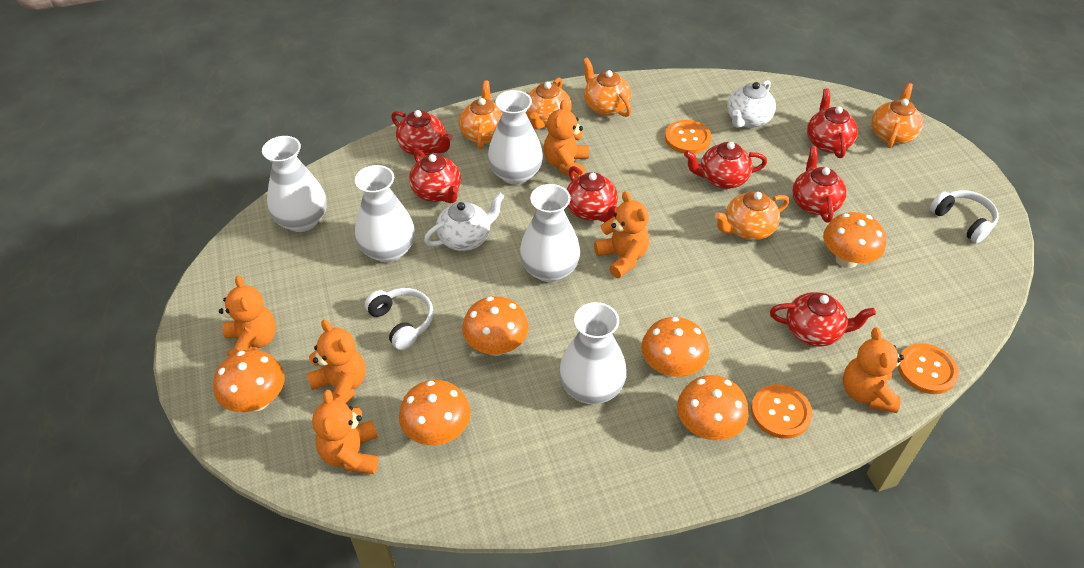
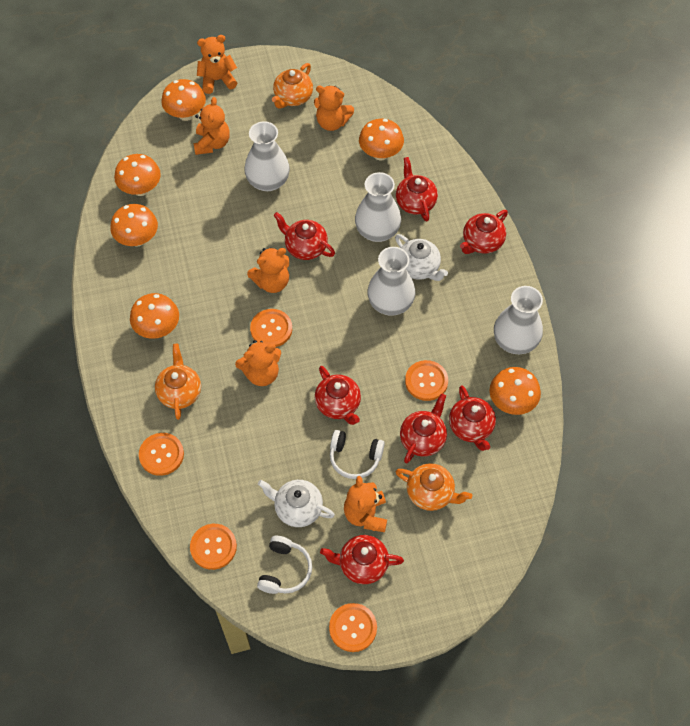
orange button: 3 -> 5
orange teapot: 5 -> 3
white vase: 5 -> 4

